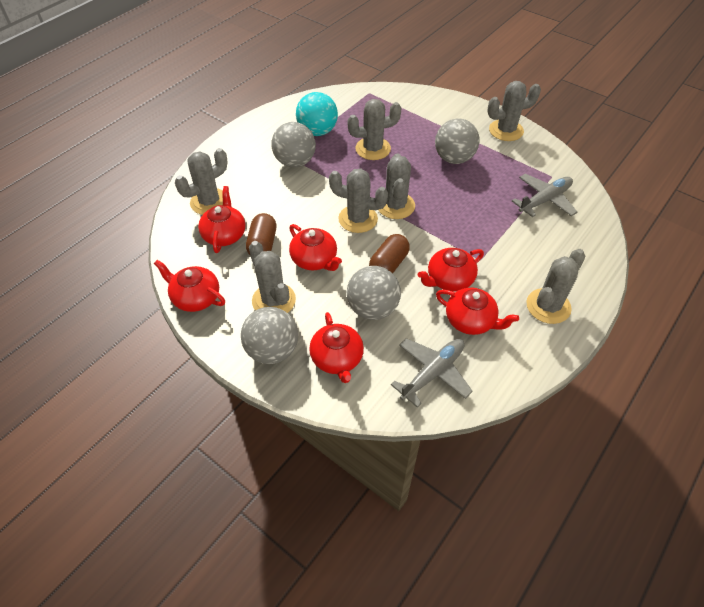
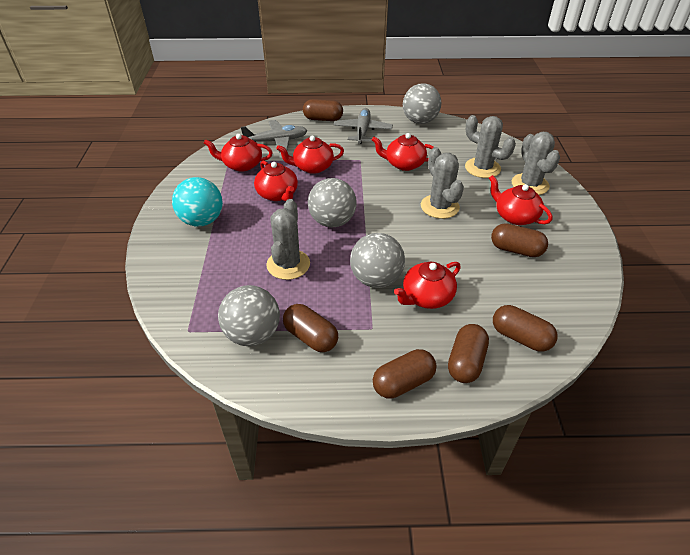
brown capsule: 2 -> 6
grey cactus: 7 -> 4

